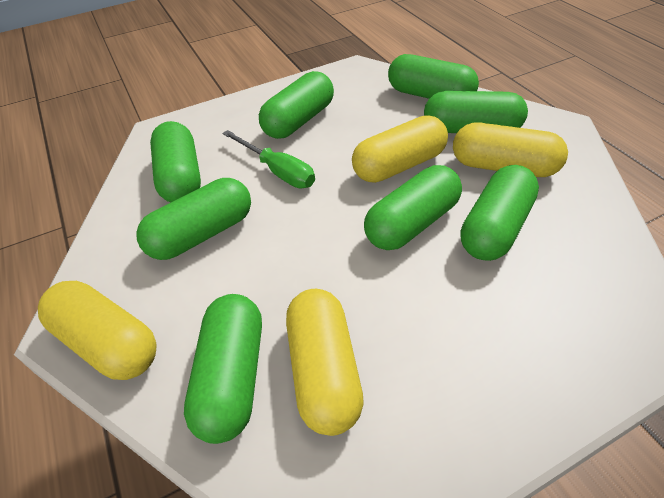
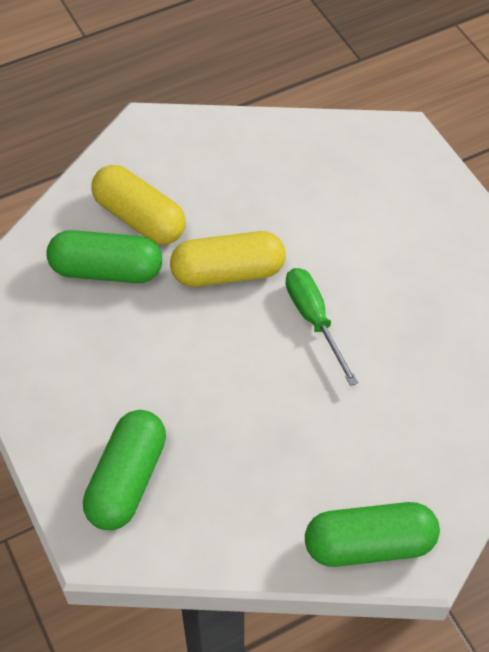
green capsule: 8 -> 3
yellow capsule: 4 -> 2

